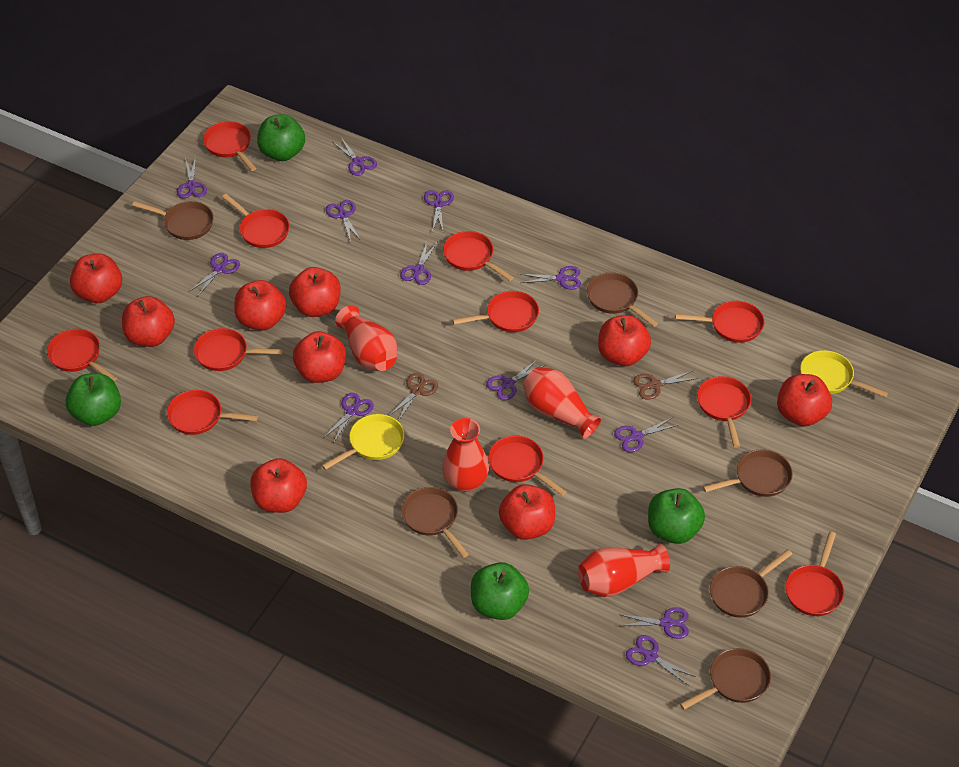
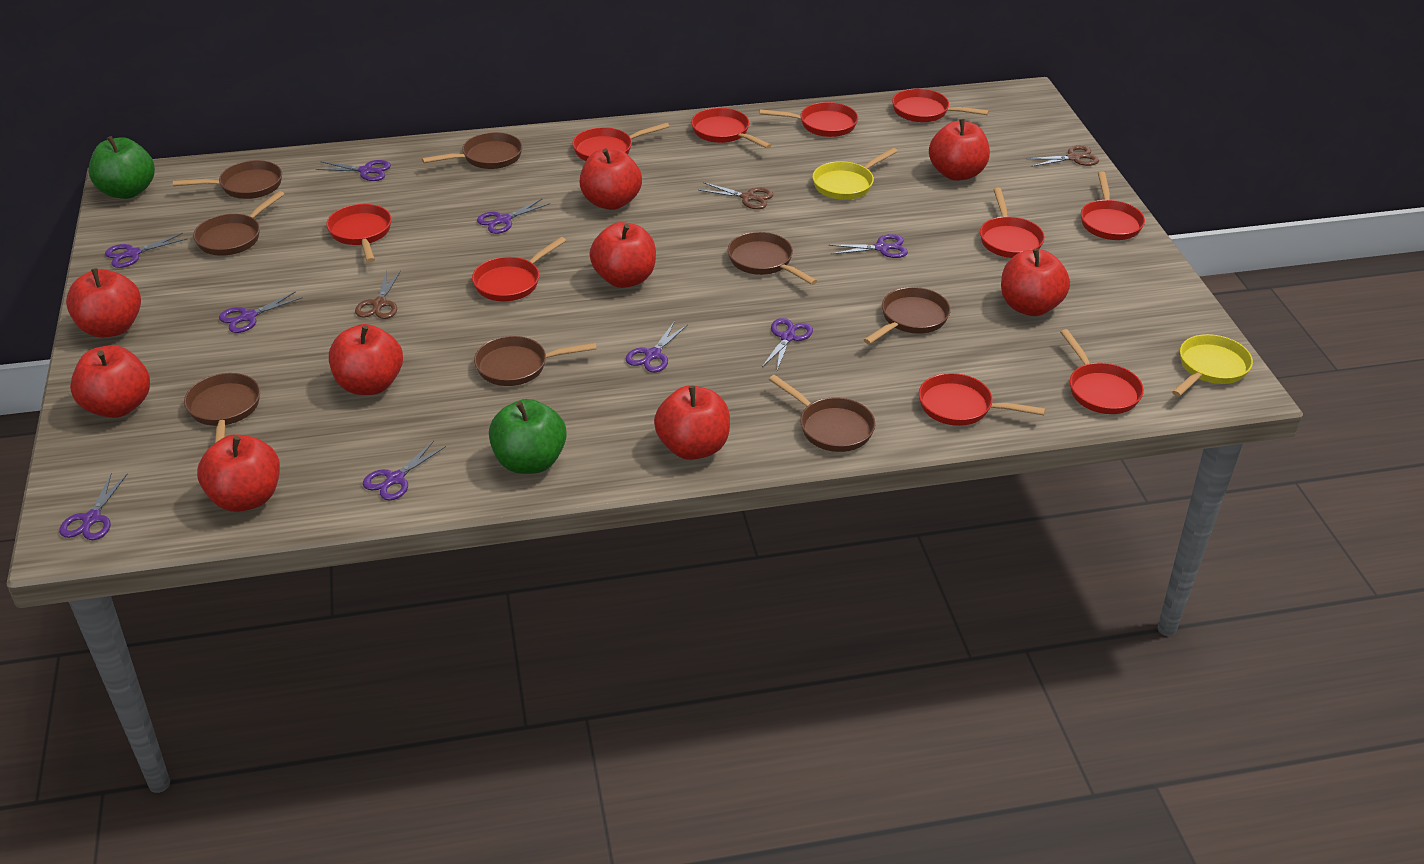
brown pan: 6 -> 8
brown scissors: 2 -> 3
green apple: 4 -> 2
purple scissors: 12 -> 9
red pan: 11 -> 10
red vase: 4 -> 0

